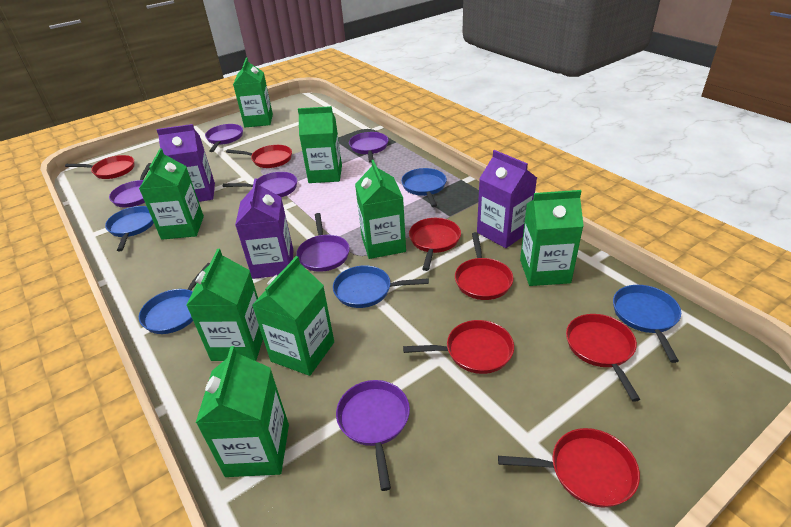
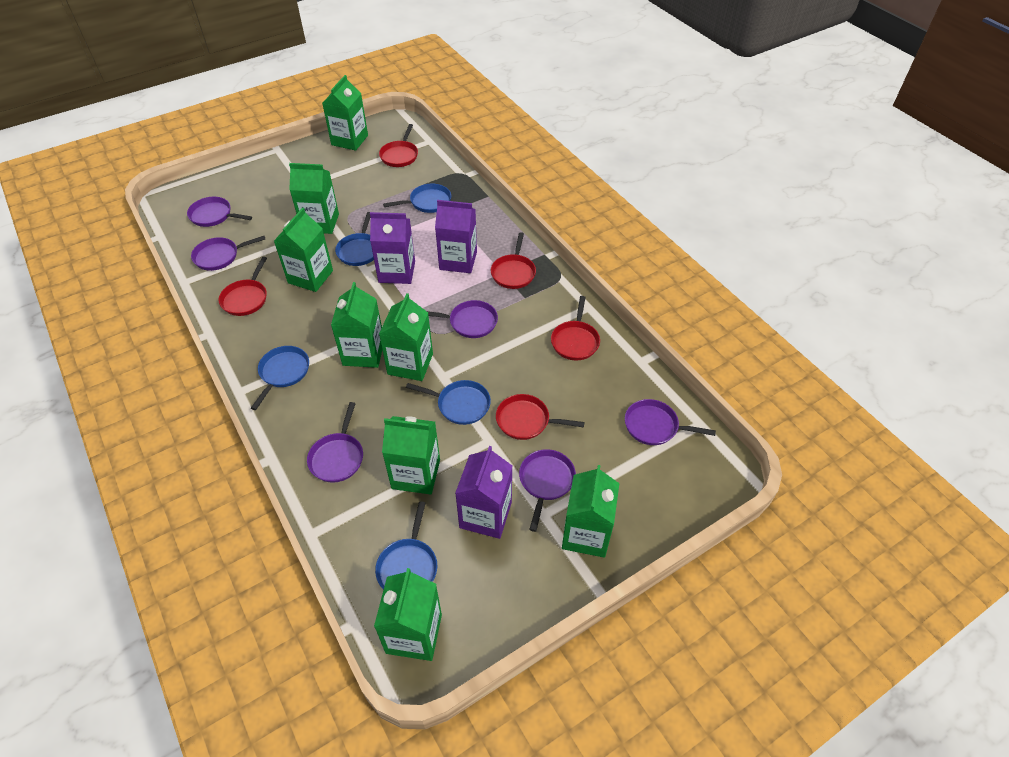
red pan: 7 -> 5

